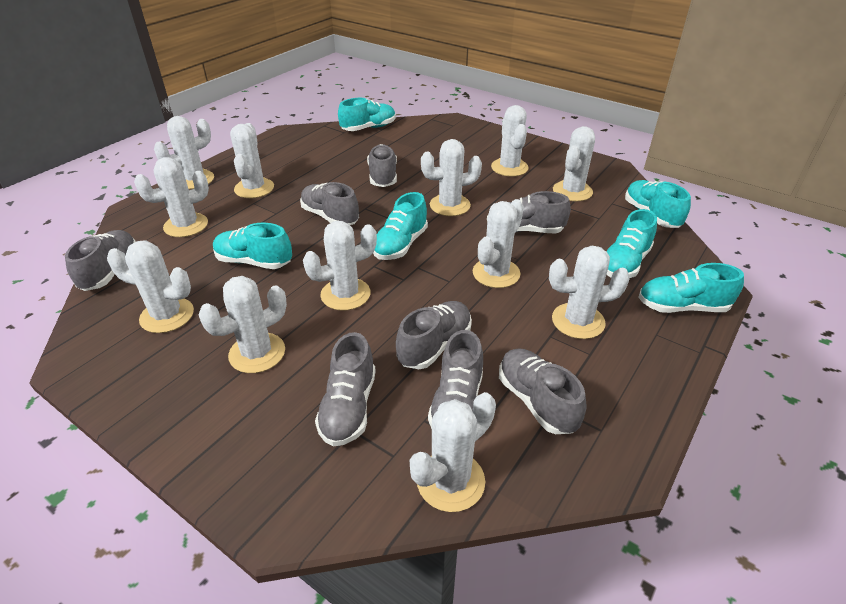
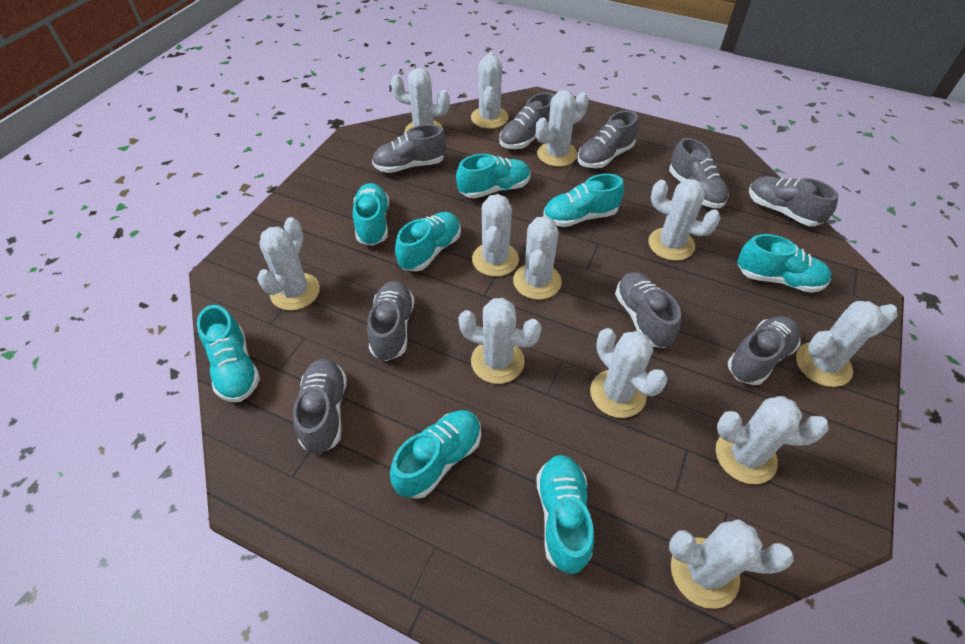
grey shoe: 8 -> 9
turquoise shoe: 6 -> 8

